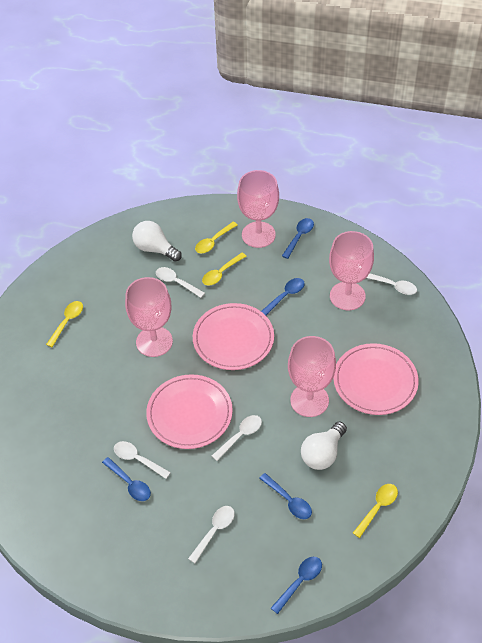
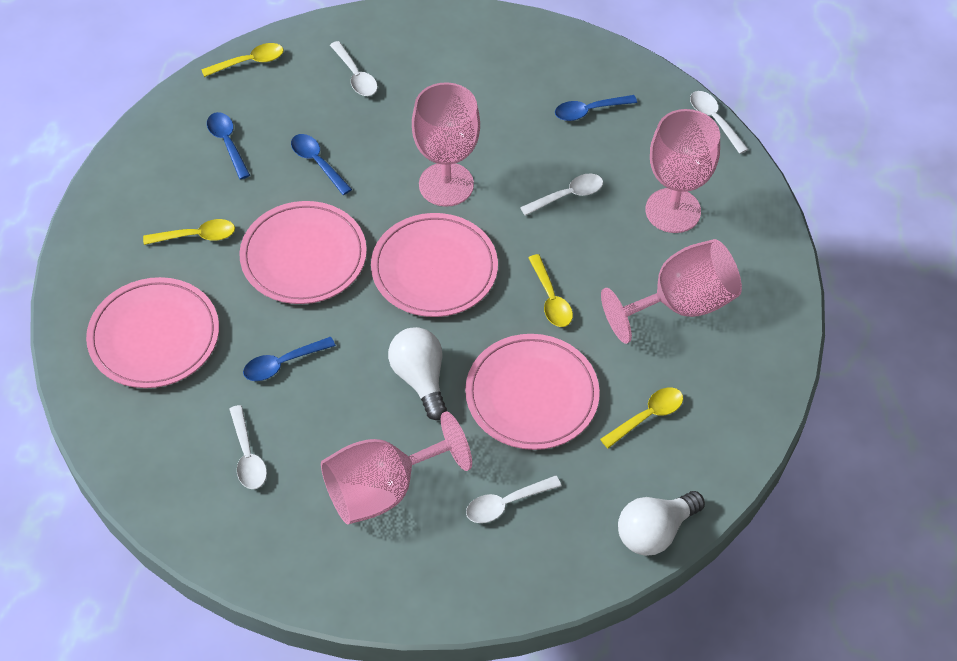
blue spoon: 5 -> 4
pink plate: 3 -> 4

